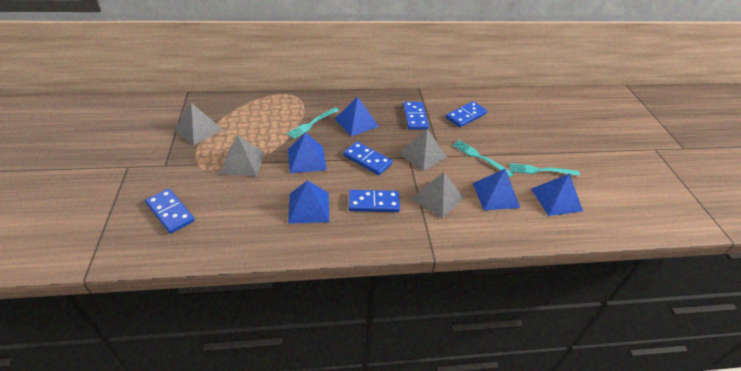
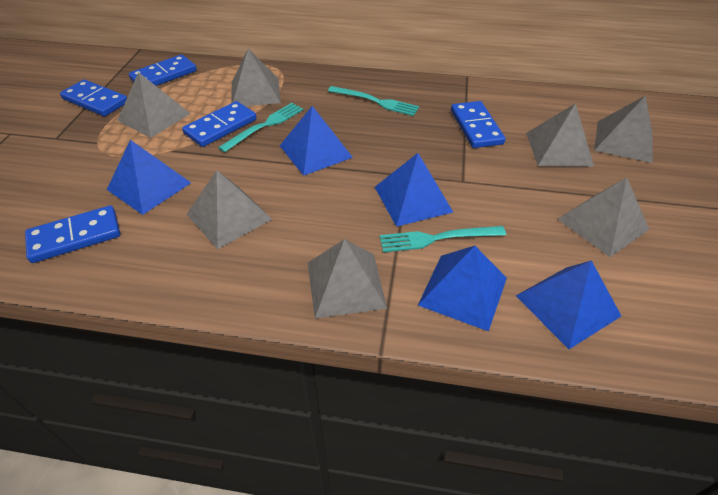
grey pyramid: 4 -> 7

